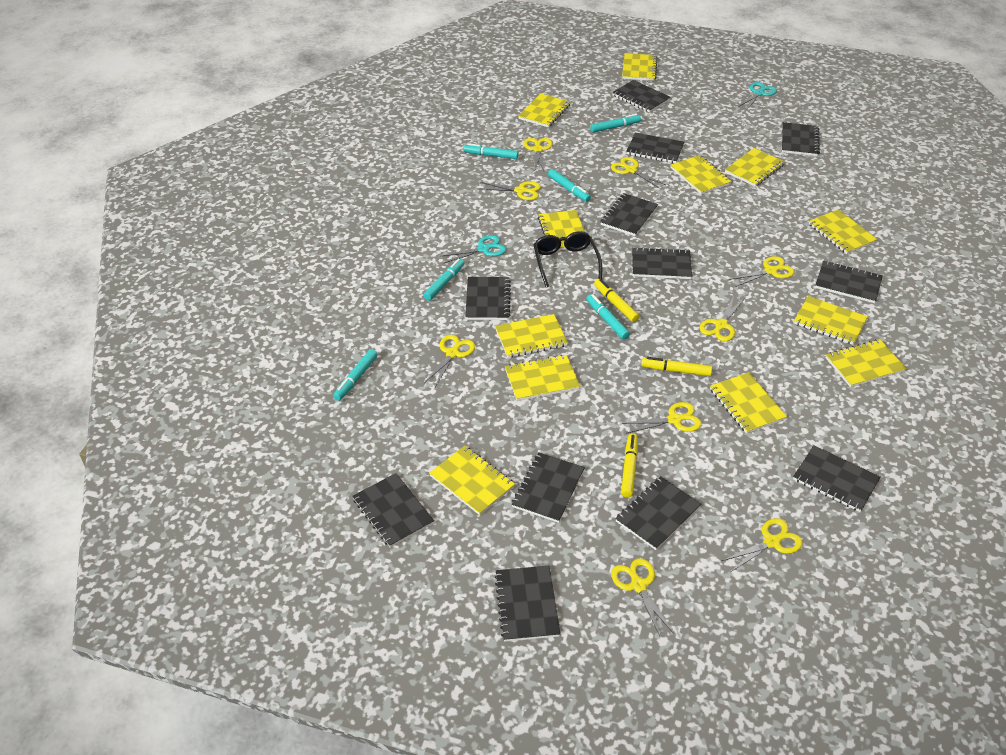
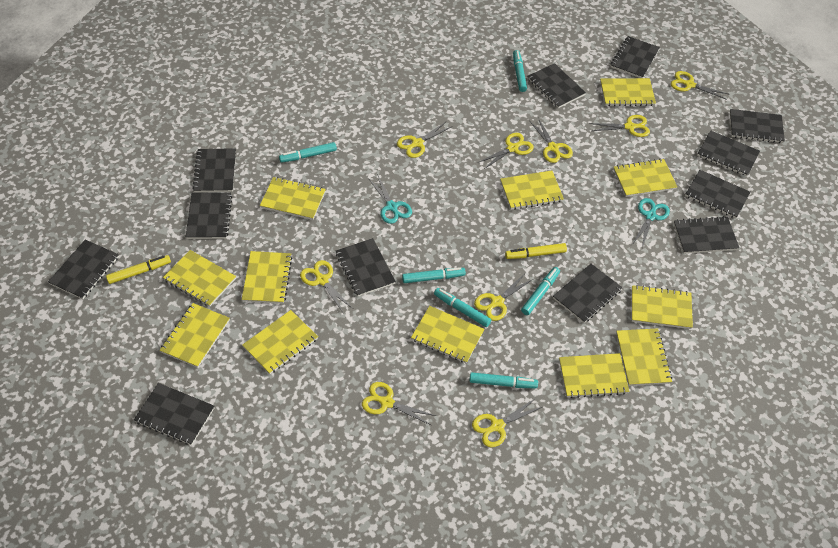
black glasses: 1 -> 0
yellow marker: 3 -> 2

